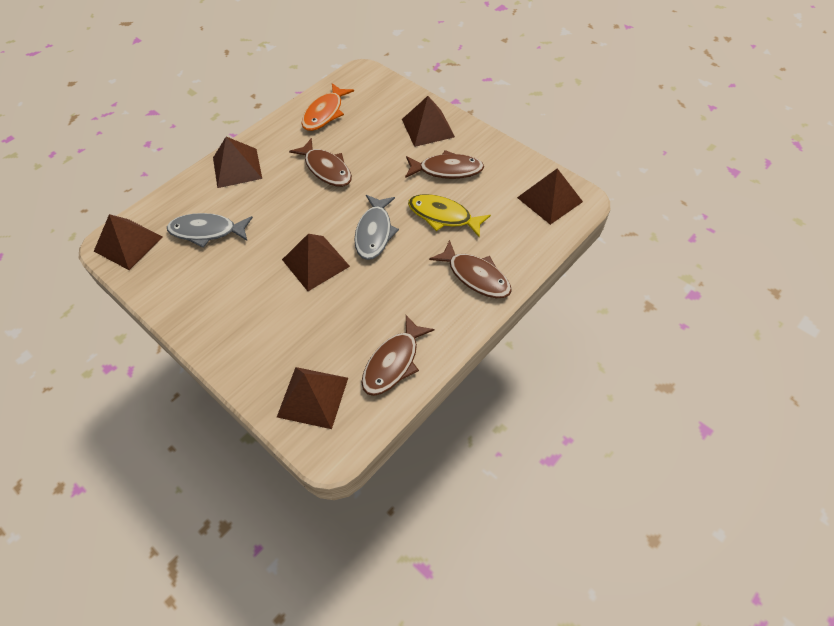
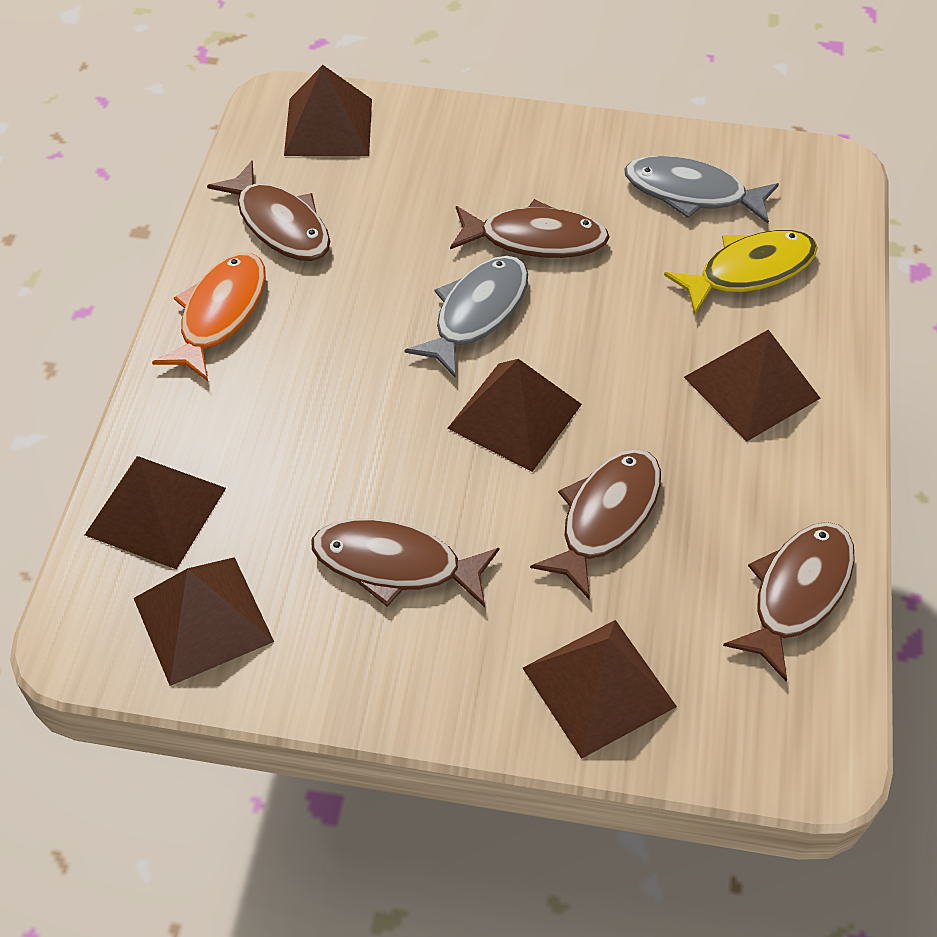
brown fish: 4 -> 5

